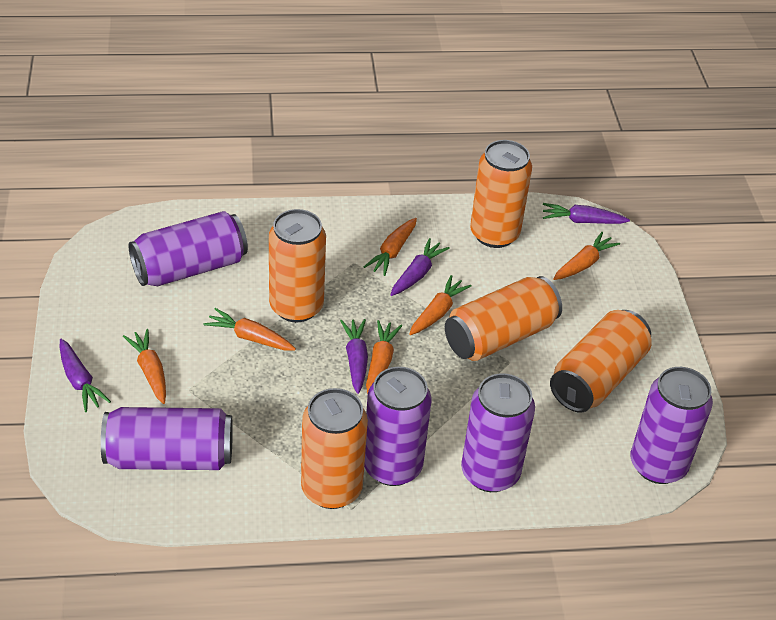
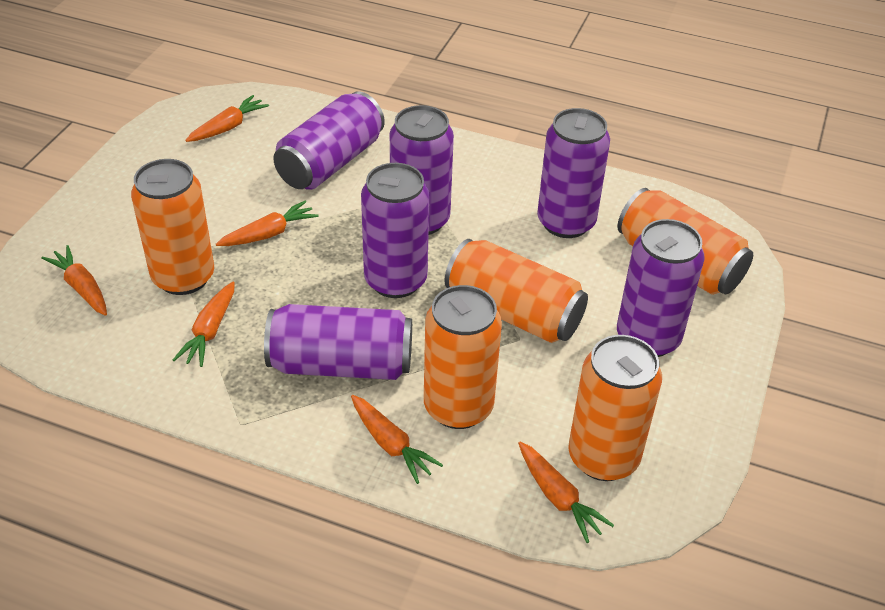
purple can: 5 -> 6
purple carrot: 4 -> 0

